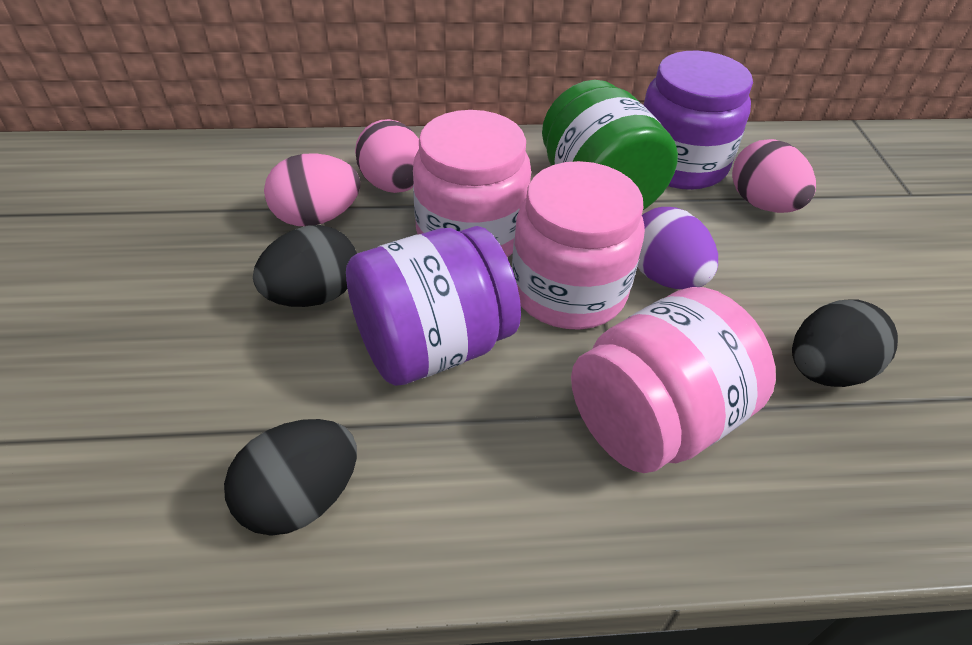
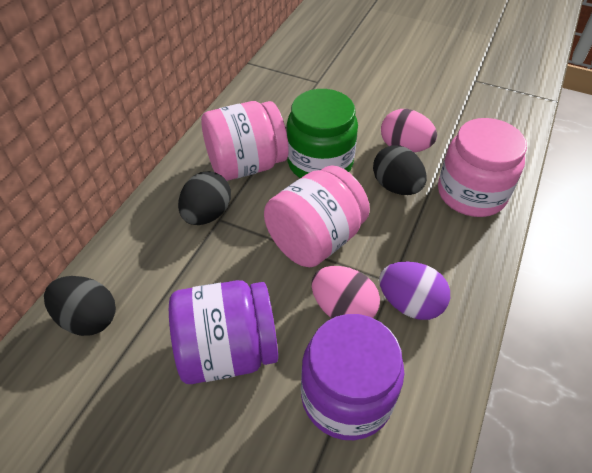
pink egg: 3 -> 2

